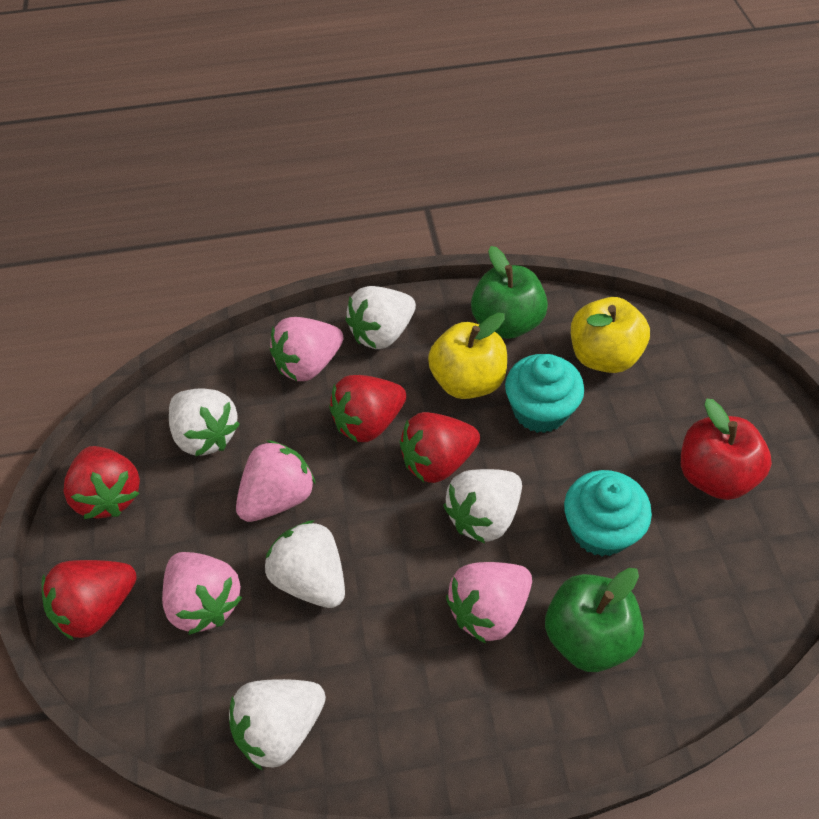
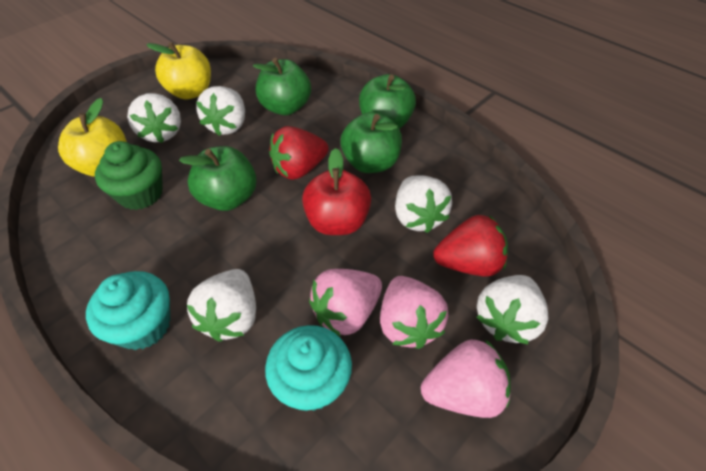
green apple: 2 -> 4
green cupcake: 0 -> 1
pink strawberry: 4 -> 3
red strawberry: 4 -> 2

